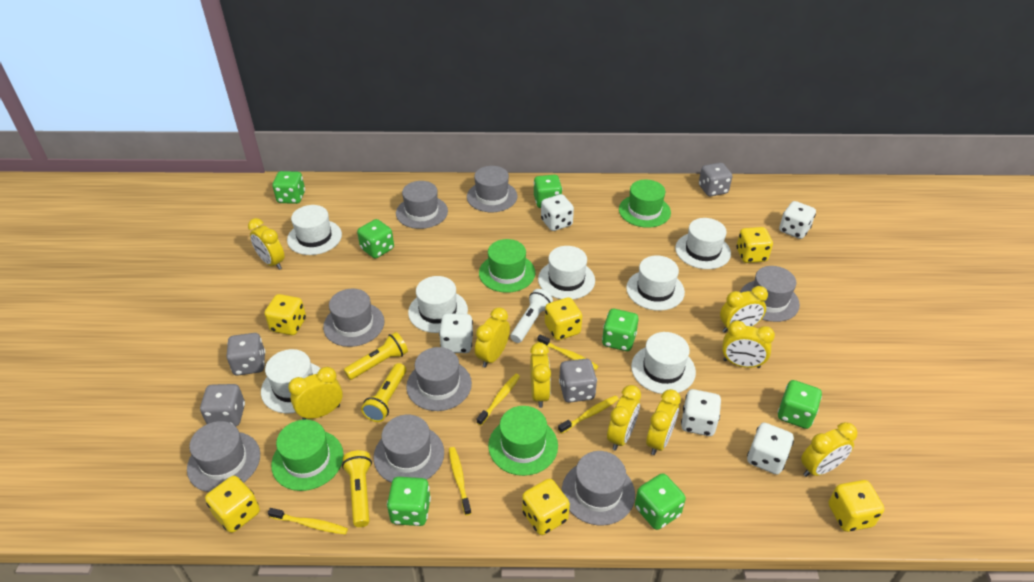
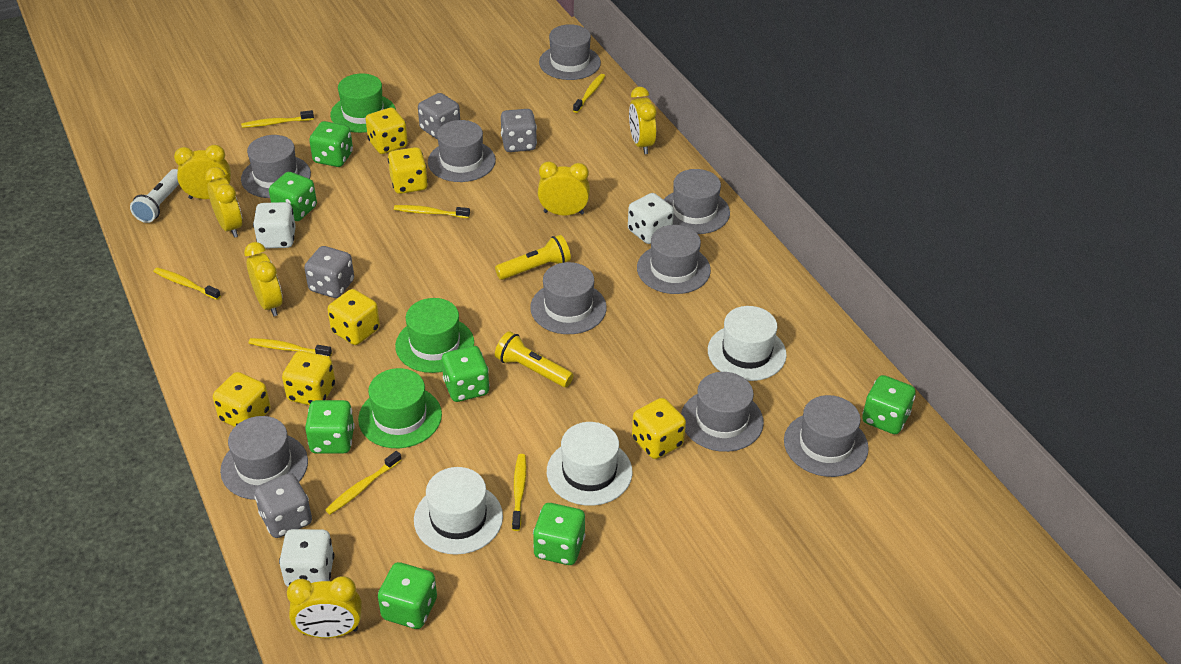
green hat: 4 -> 3
grey hat: 8 -> 9
white dice: 5 -> 3
white hat: 7 -> 3
yellow clock: 9 -> 6
yellow flashlight: 3 -> 2
yellow toothbrush: 5 -> 7

